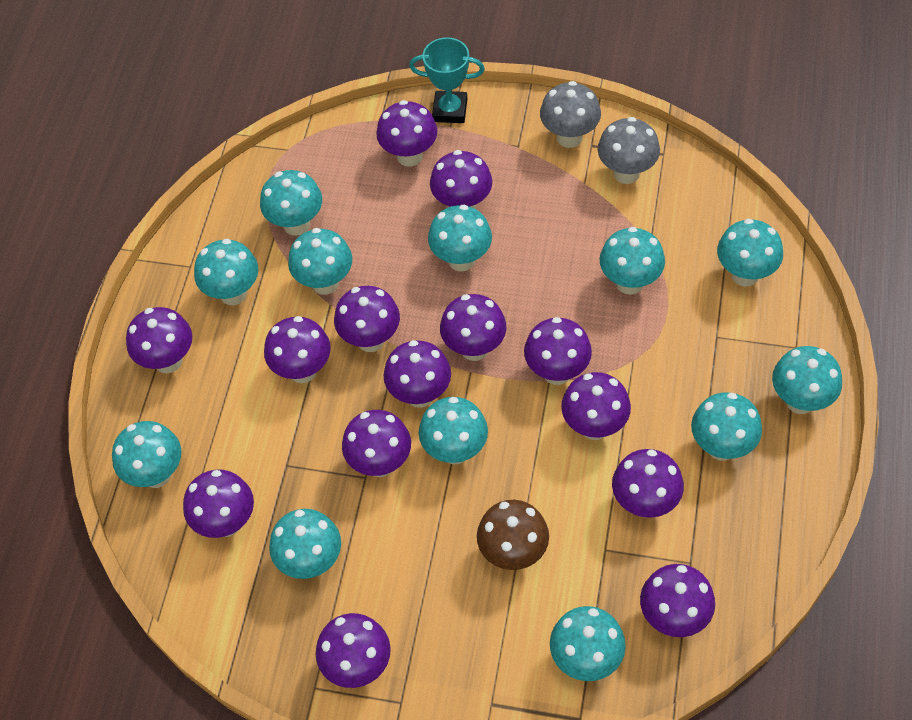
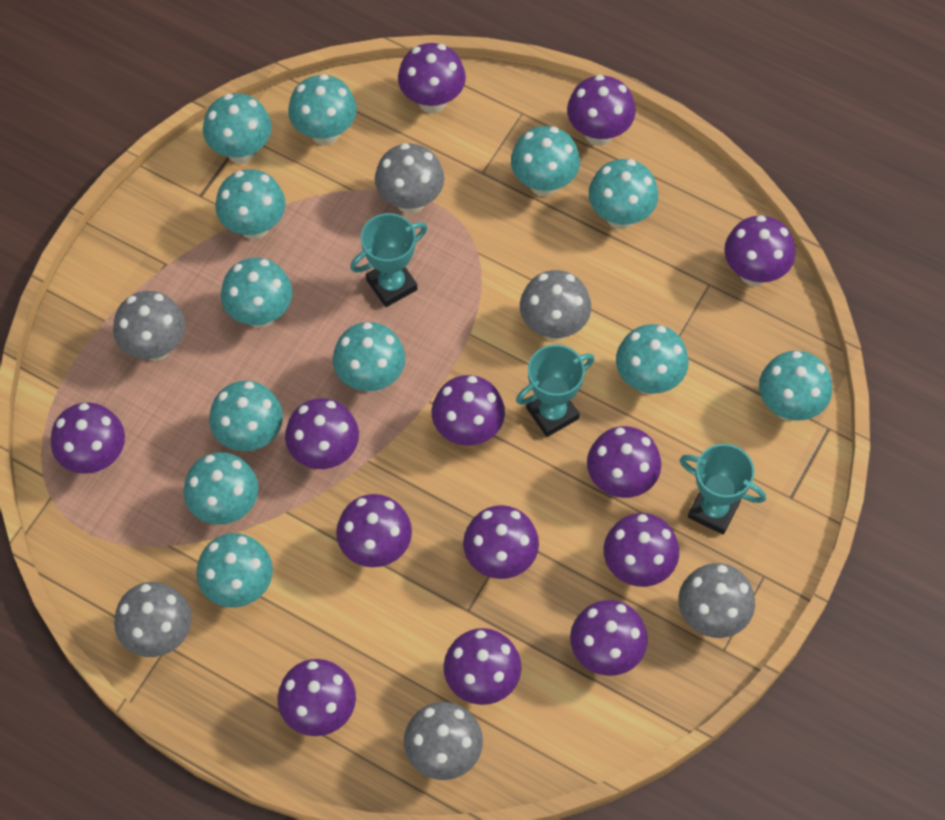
brown mushroom: 1 -> 0
grey mushroom: 2 -> 6
purple mushroom: 14 -> 13
turquoise trophy: 1 -> 3

